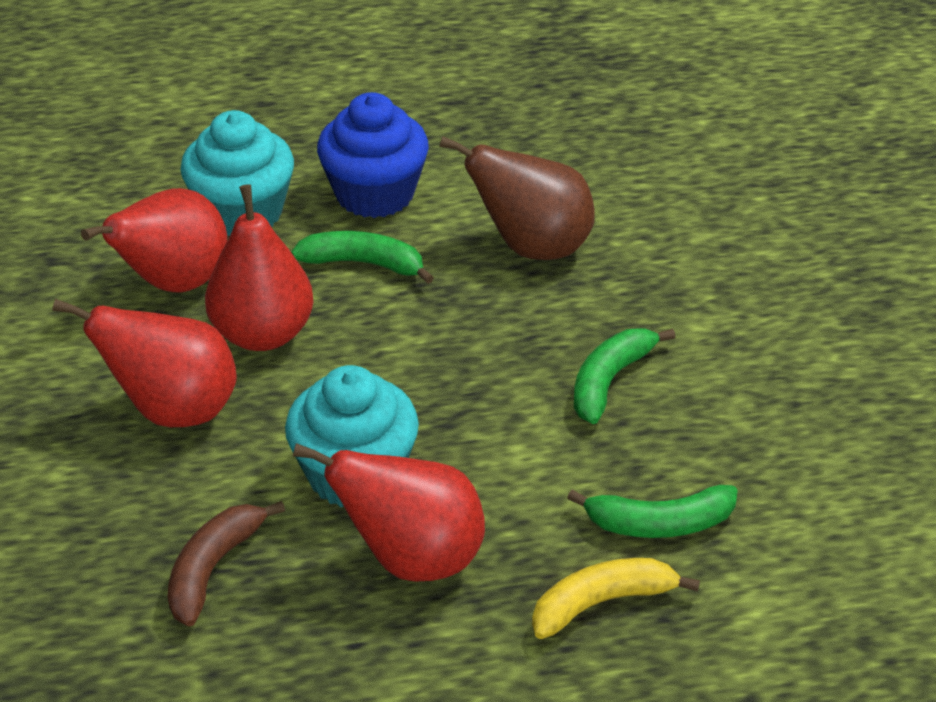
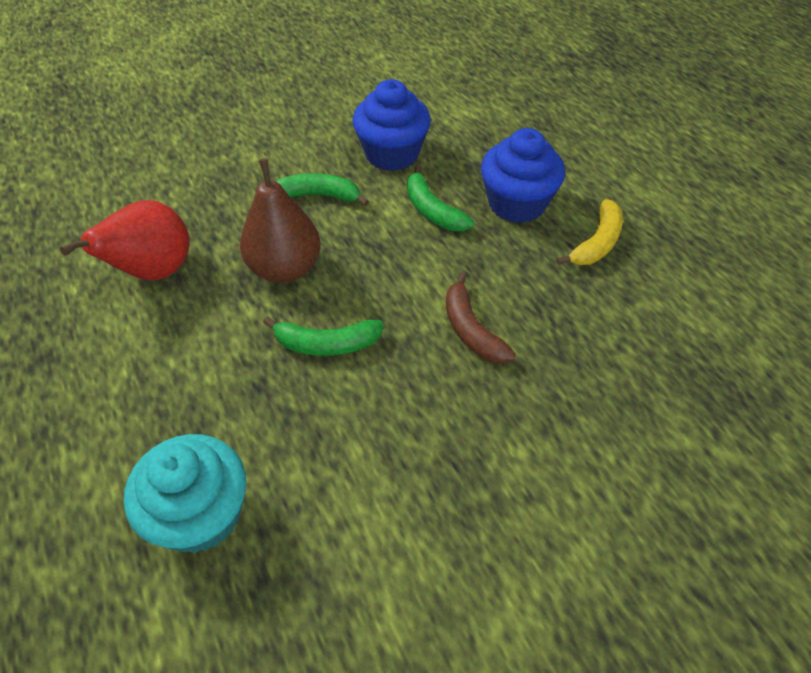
blue cupcake: 1 -> 2
red pear: 4 -> 1
turquoise cupcake: 2 -> 1

